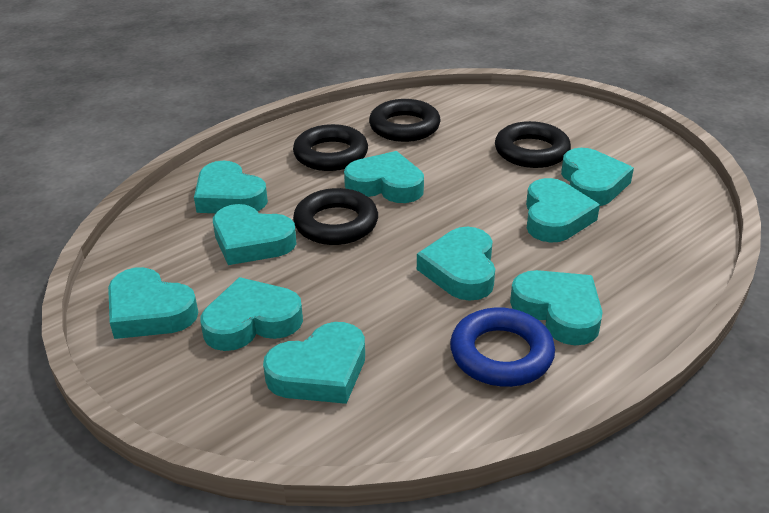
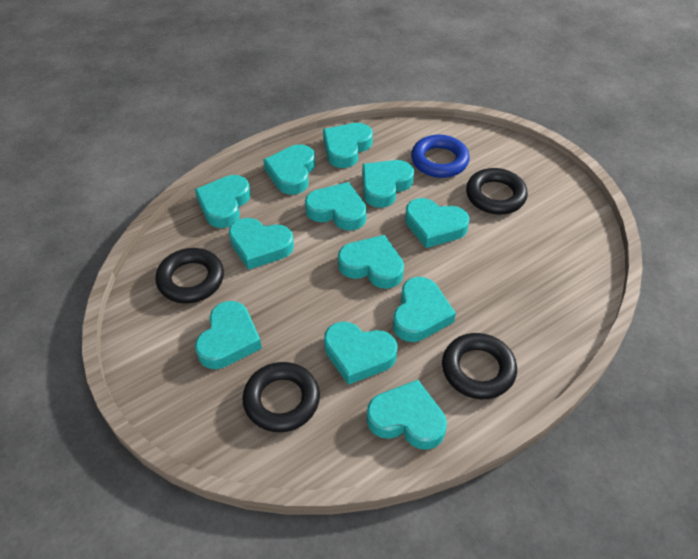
turquoise heart: 10 -> 12

